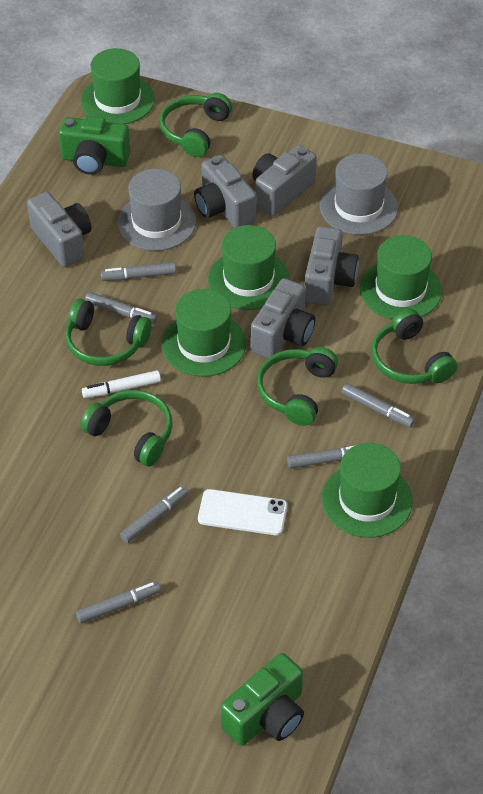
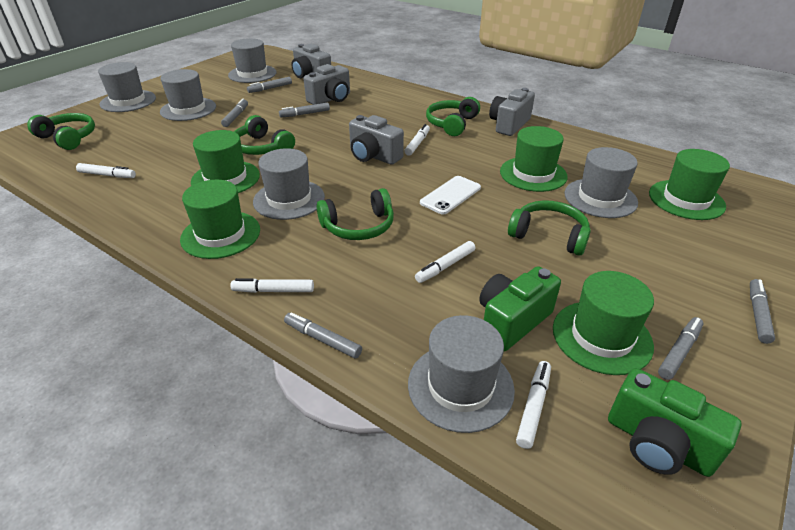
grey camera: 5 -> 4
grey hat: 2 -> 6
white marker: 1 -> 5

